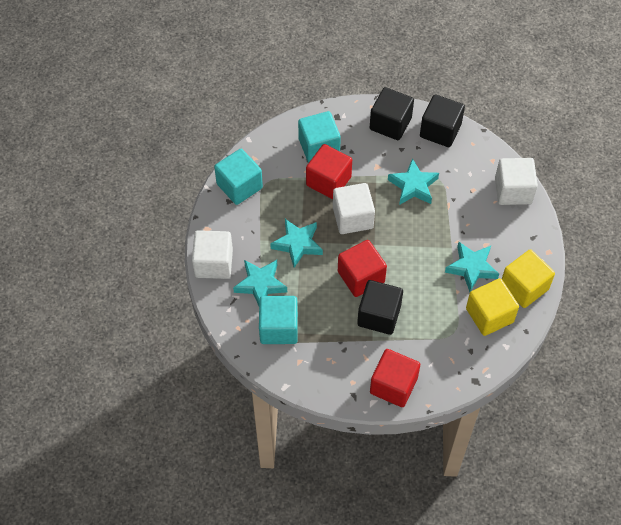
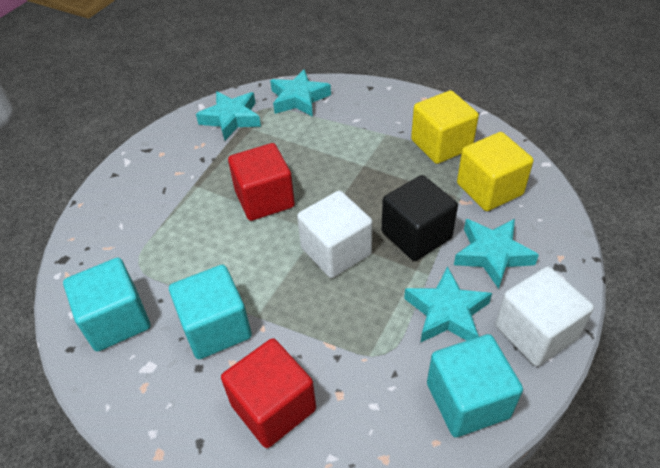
black cube: 3 -> 1
red cube: 3 -> 2
white cube: 3 -> 2

